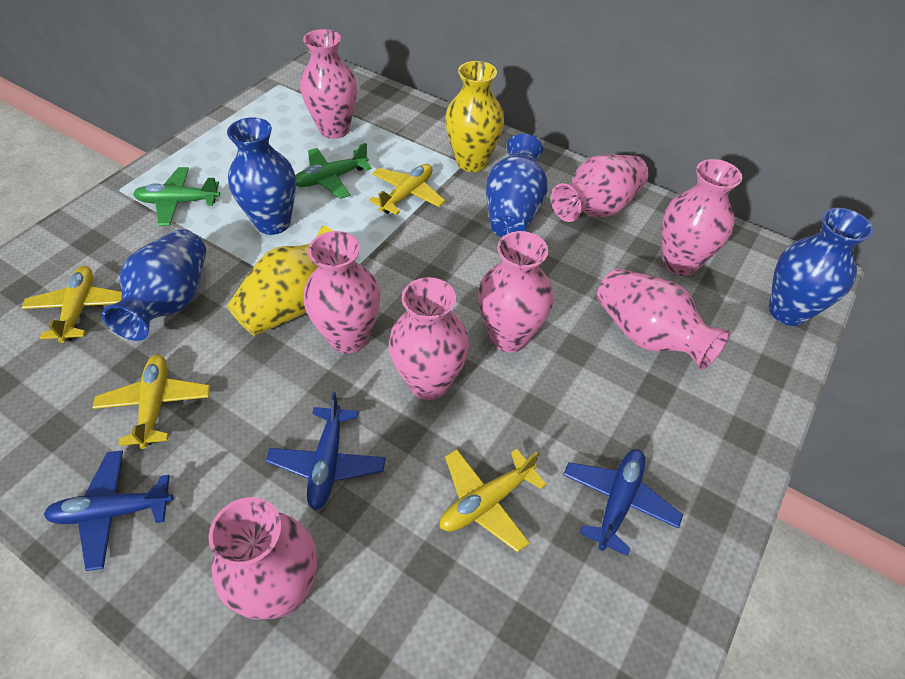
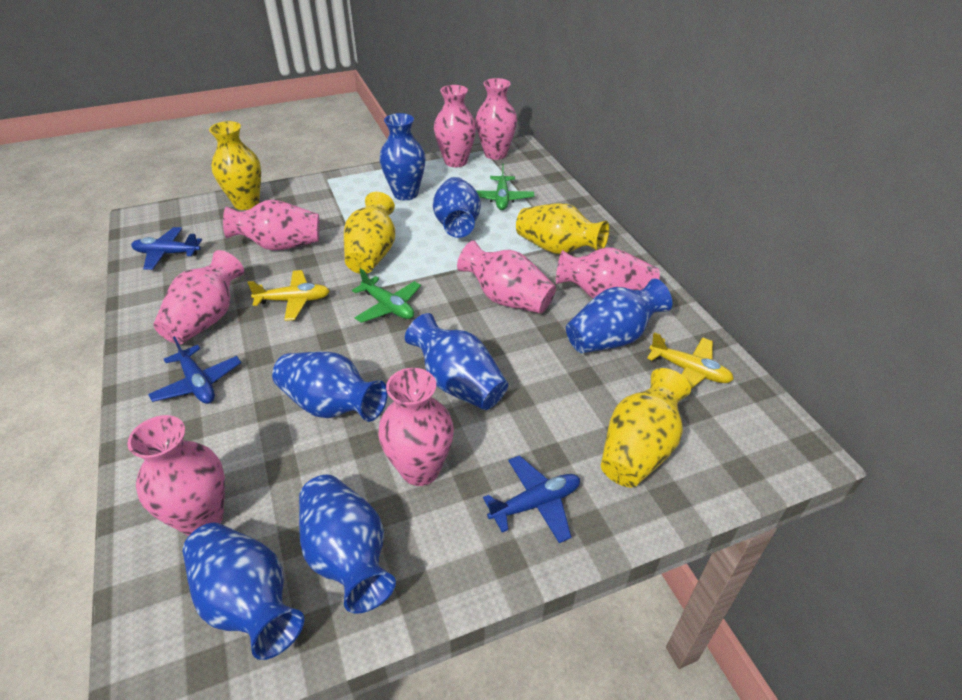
blue vase: 4 -> 7
yellow plane: 4 -> 2
yellow vase: 2 -> 4

